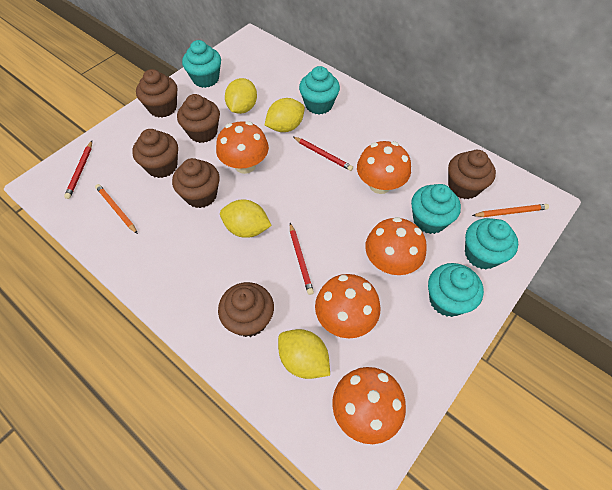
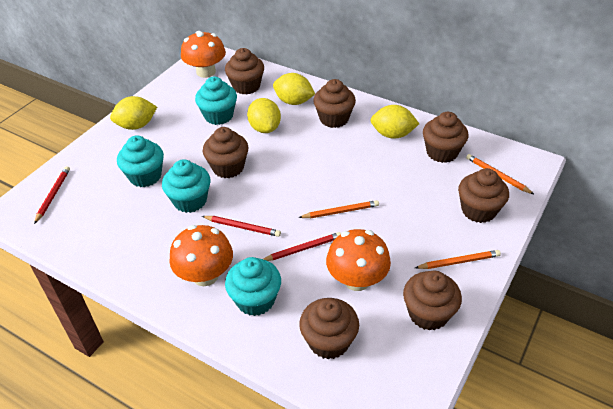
brown cupcake: 6 -> 7
orange mushroom: 5 -> 3
orange pencil: 2 -> 3
turquoise cupcake: 5 -> 4

